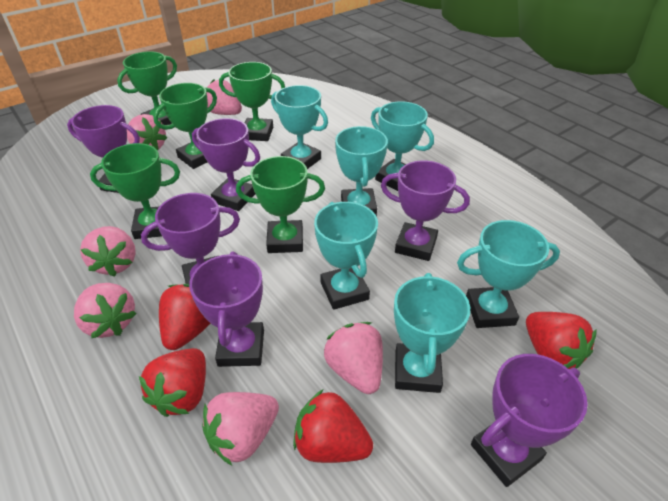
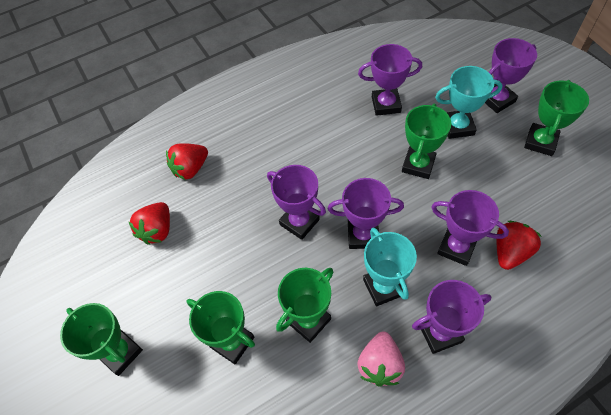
pink strawberry: 6 -> 1
red strawberry: 4 -> 3
turquoise trophy: 6 -> 2

